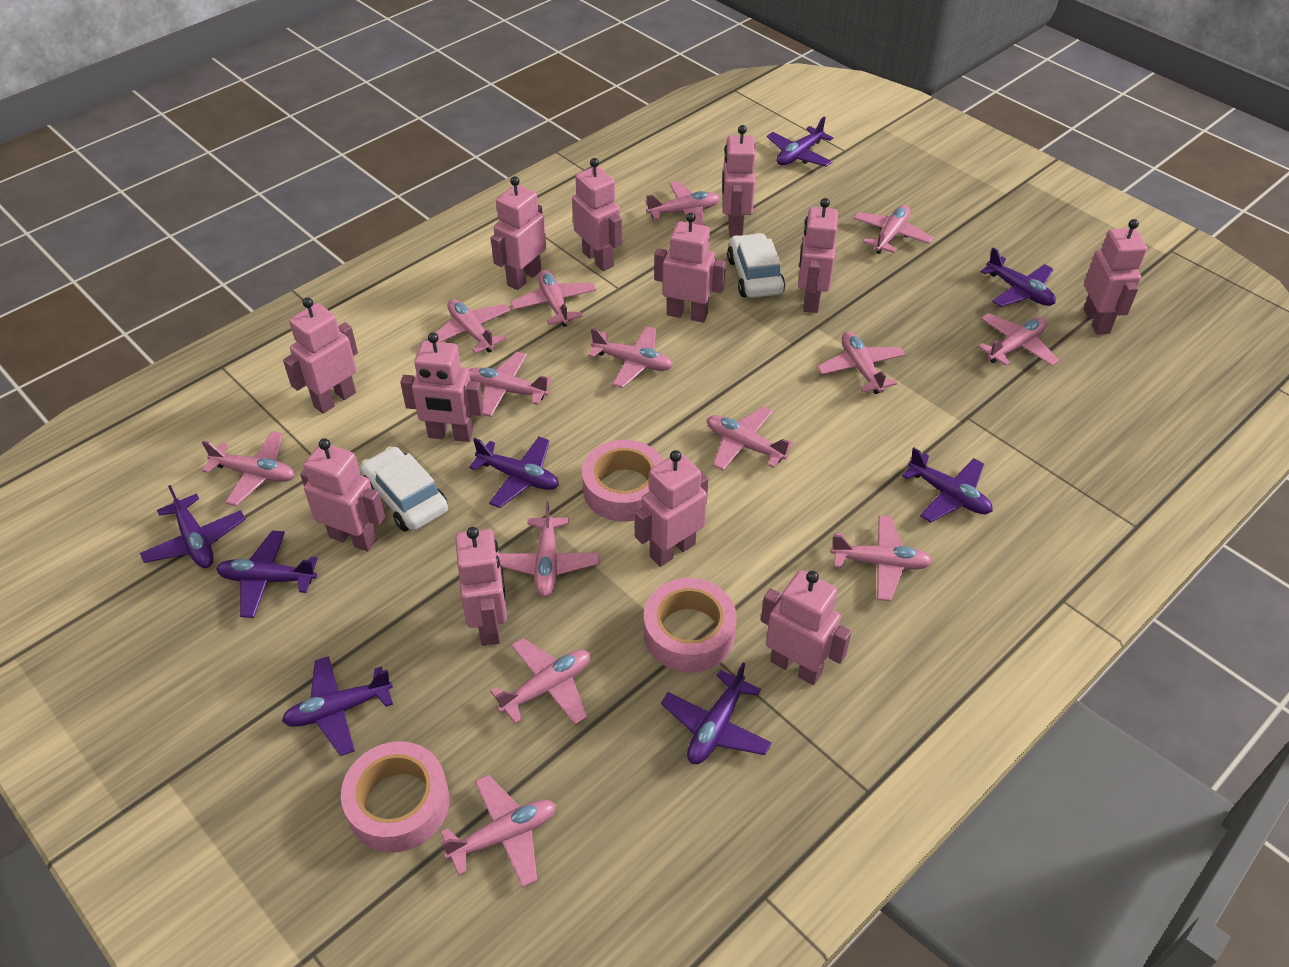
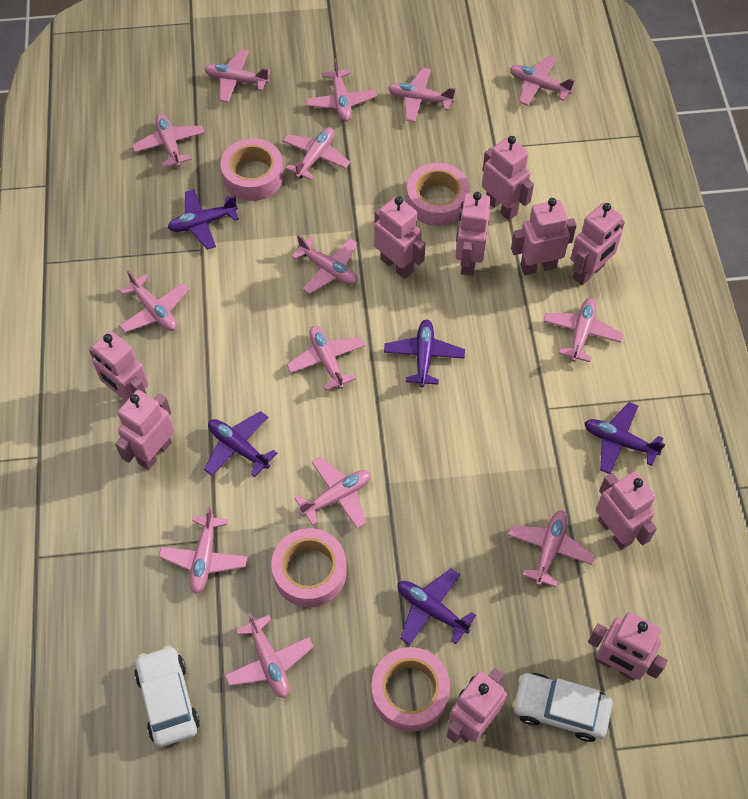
pink robot: 12 -> 10
pink tape: 3 -> 4
purple plane: 8 -> 5

